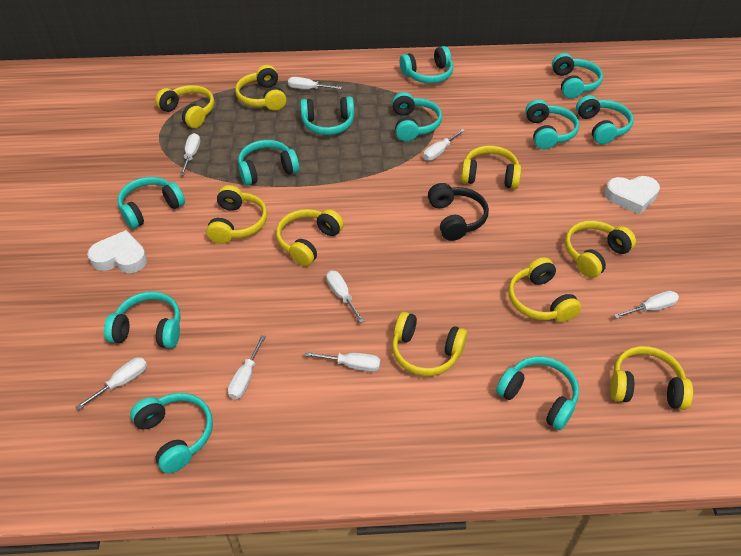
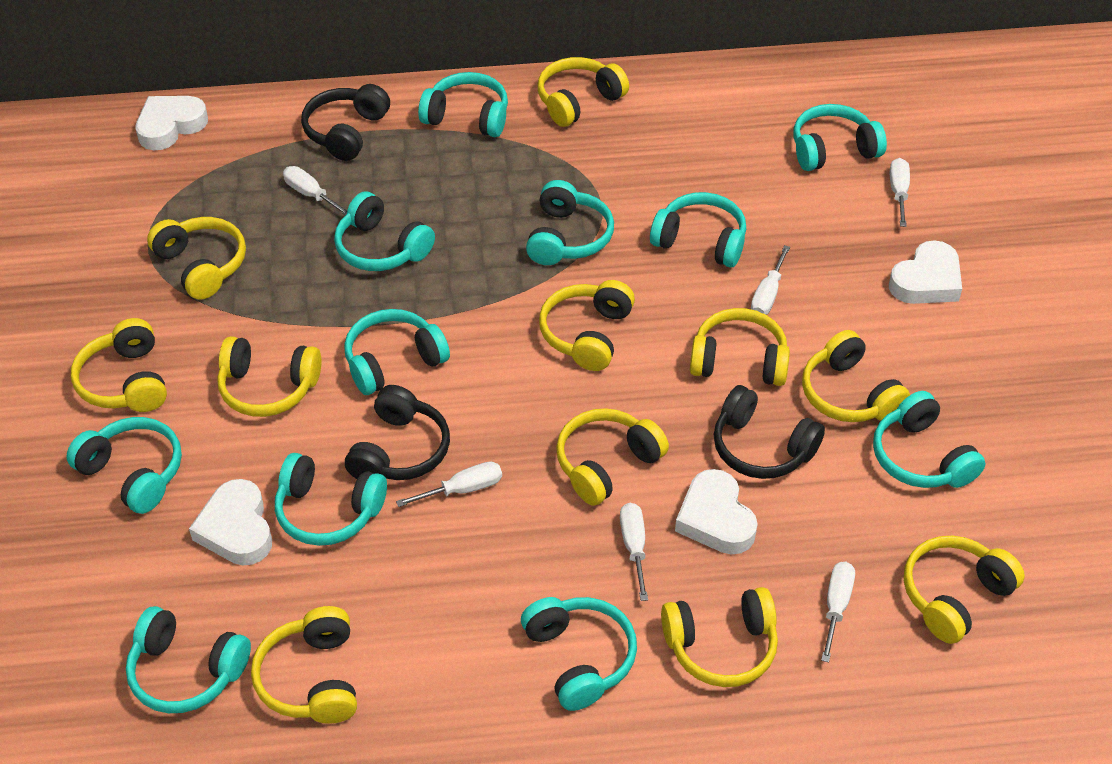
black headphones: 1 -> 3
white heart: 2 -> 4
white screwdriver: 8 -> 6
yellow headphones: 9 -> 11

